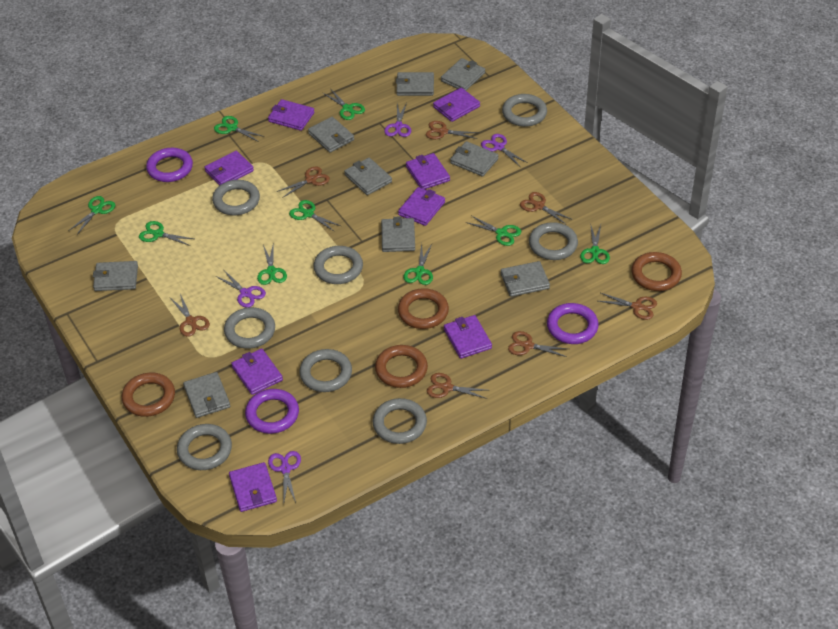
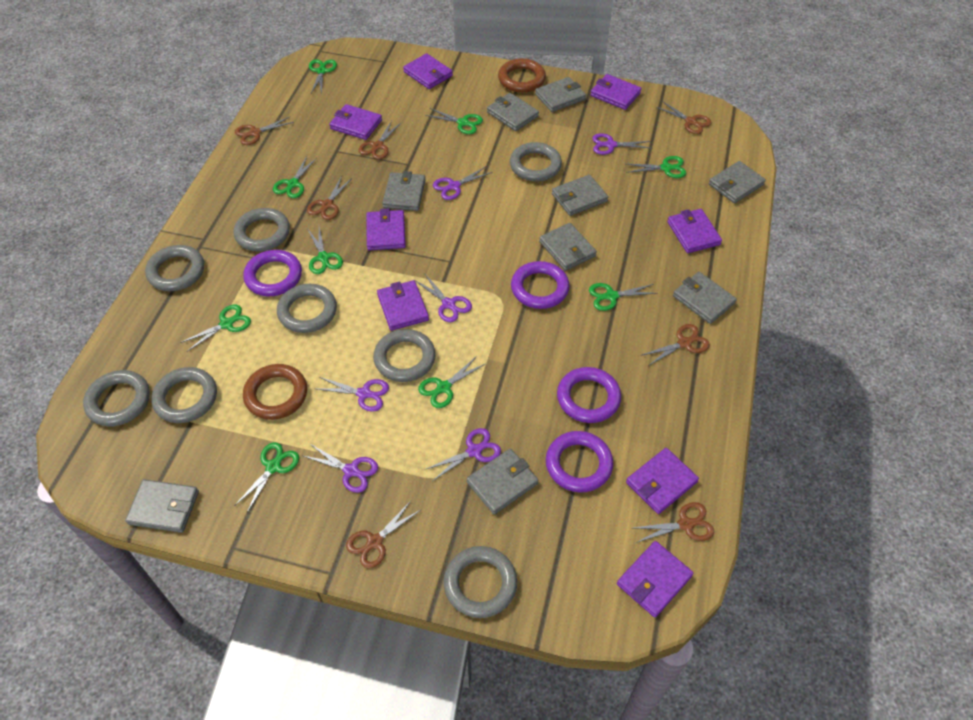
brown ring: 4 -> 2
purple ring: 3 -> 4
purple scissors: 4 -> 6

